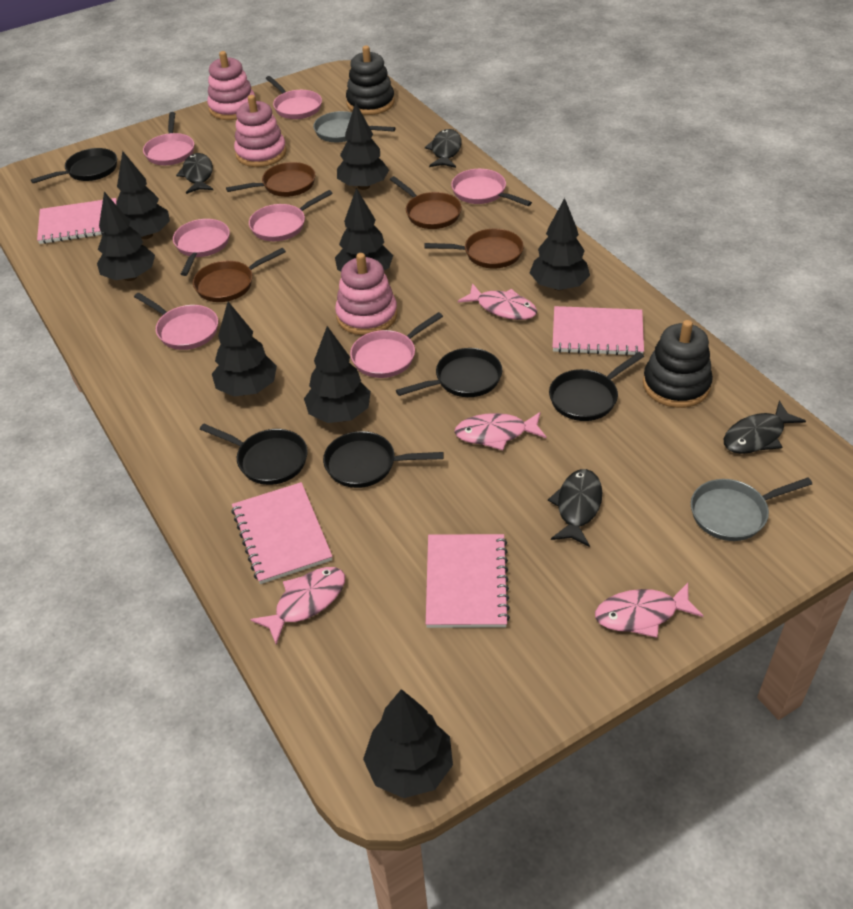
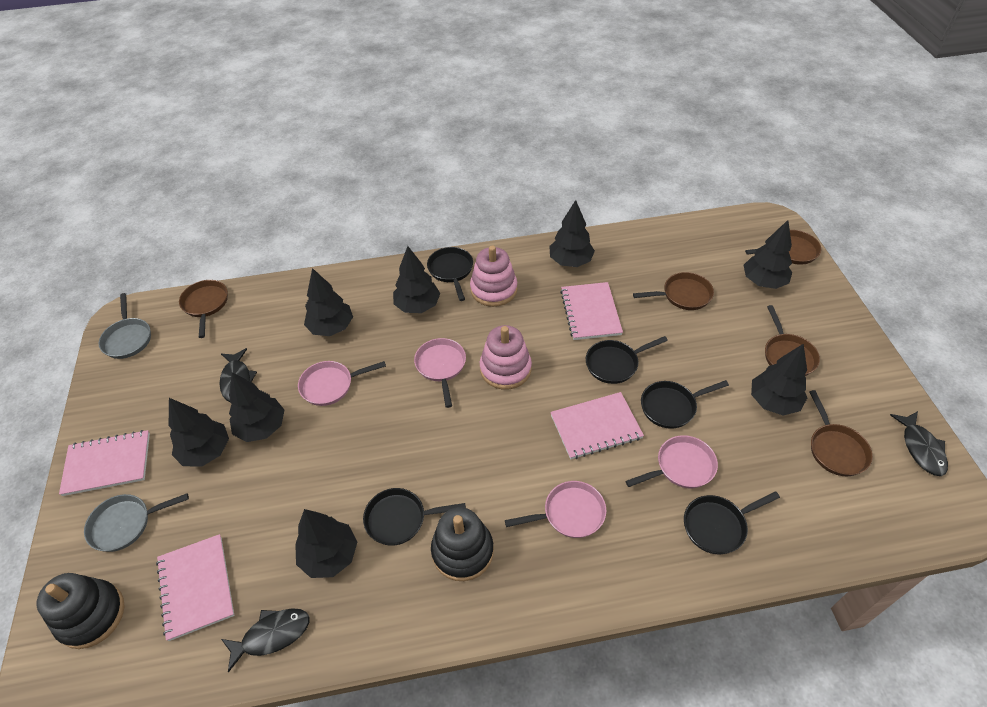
black fish: 4 -> 3
brown pan: 4 -> 5
pink fish: 4 -> 0
pink pan: 7 -> 4
pink stacking toy: 3 -> 2

